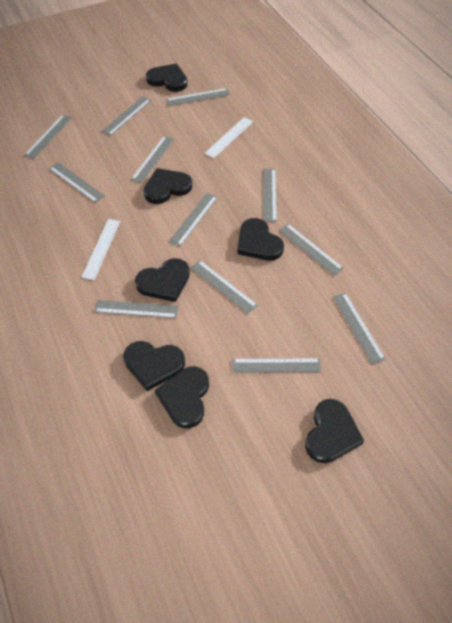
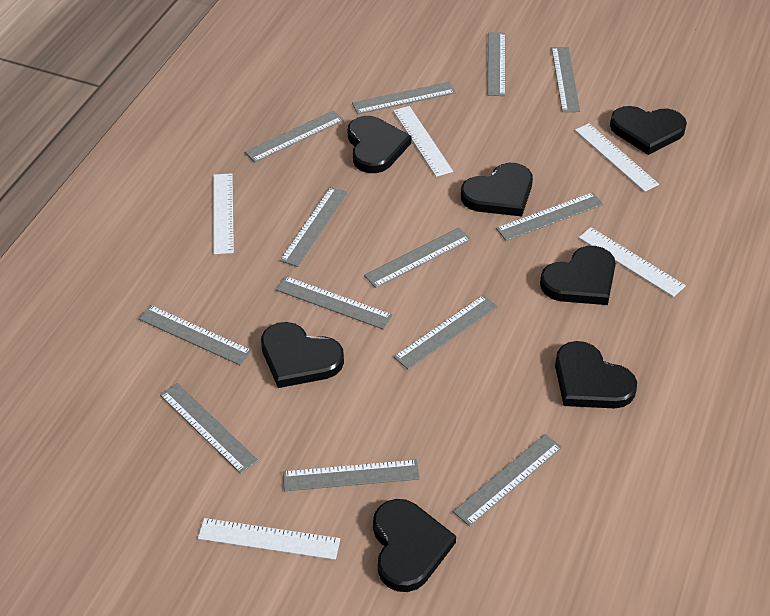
grey ruler: 12 -> 13
white ruler: 2 -> 5

